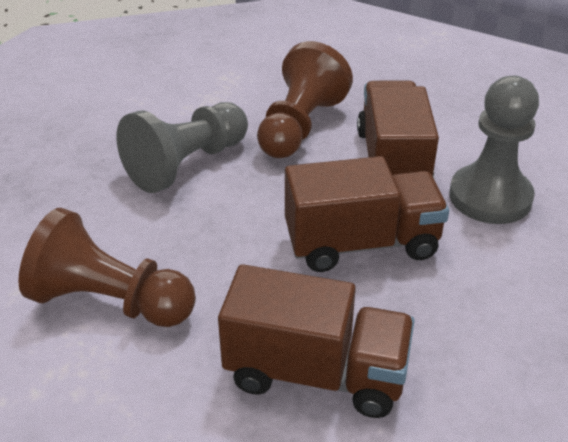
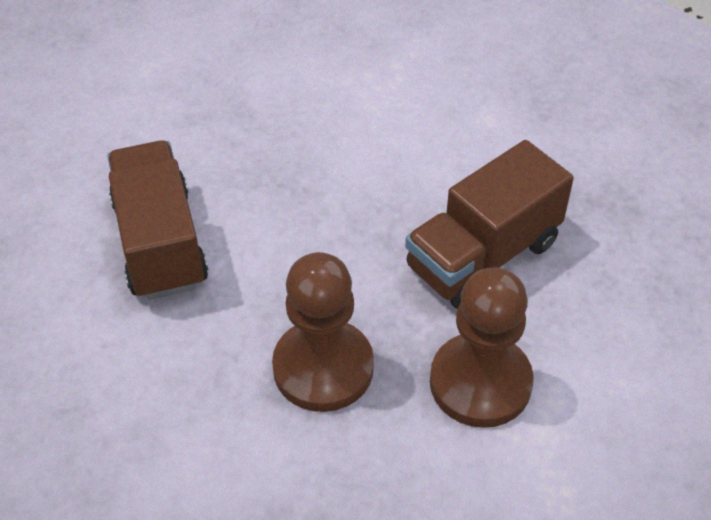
brown truck: 3 -> 2
grey pawn: 2 -> 0

